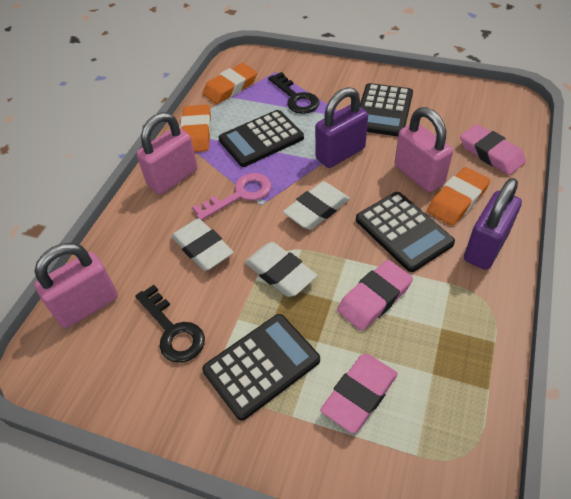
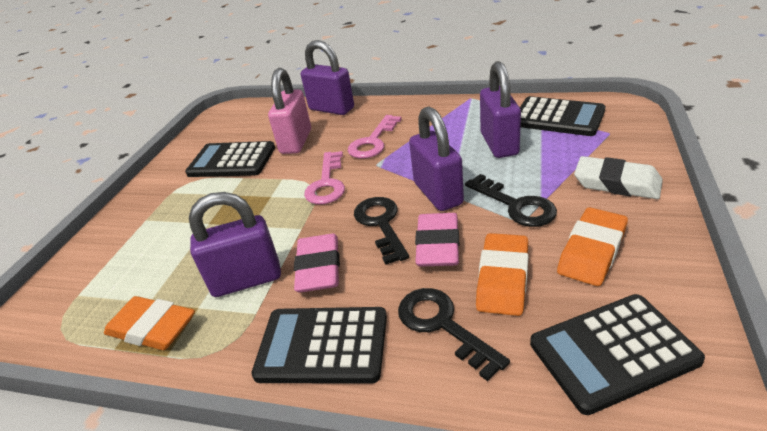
black key: 2 -> 3
pink eraser: 3 -> 2
pink key: 1 -> 2
pink padlock: 3 -> 1
purple padlock: 2 -> 4
white eraser: 3 -> 1

